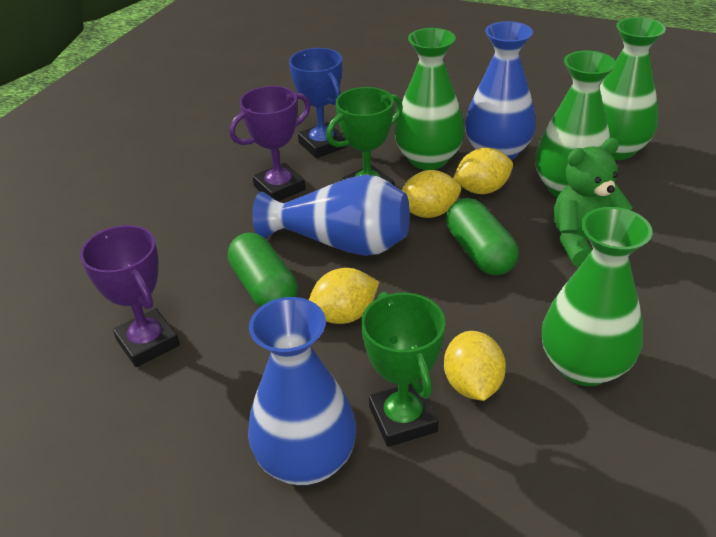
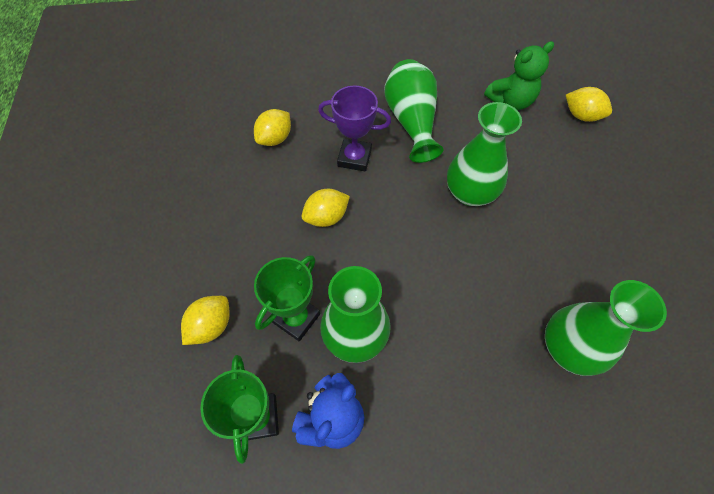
blue teddy bear: 0 -> 1
blue trophy: 1 -> 0
blue vase: 3 -> 0
green capsule: 2 -> 0
purple trophy: 2 -> 1

